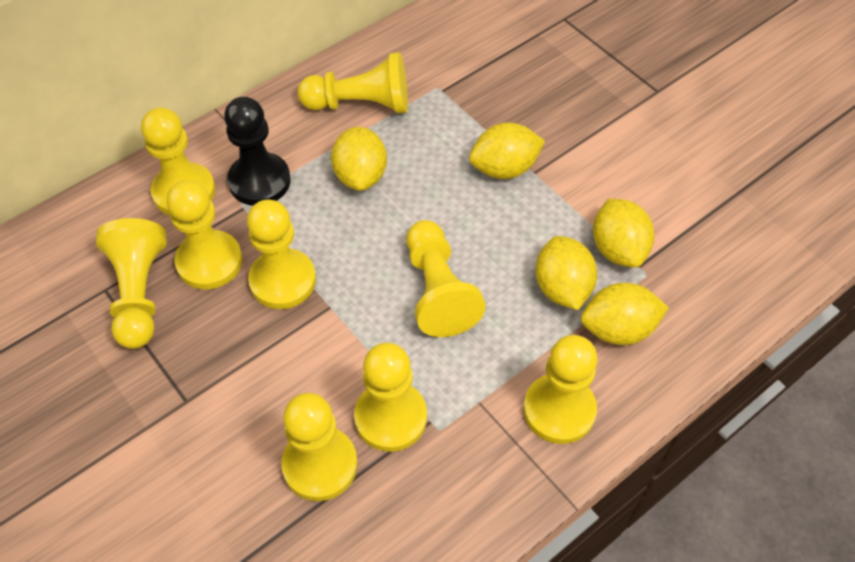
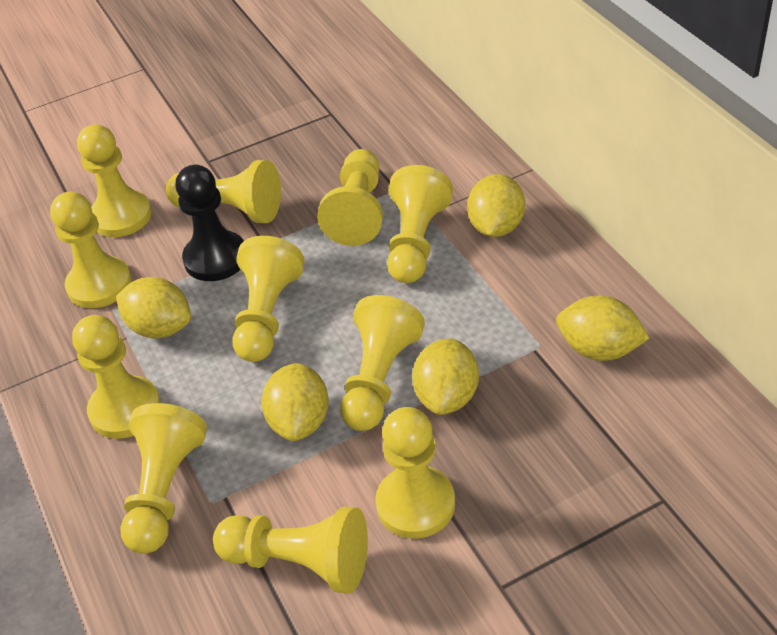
yellow pawn: 9 -> 11

